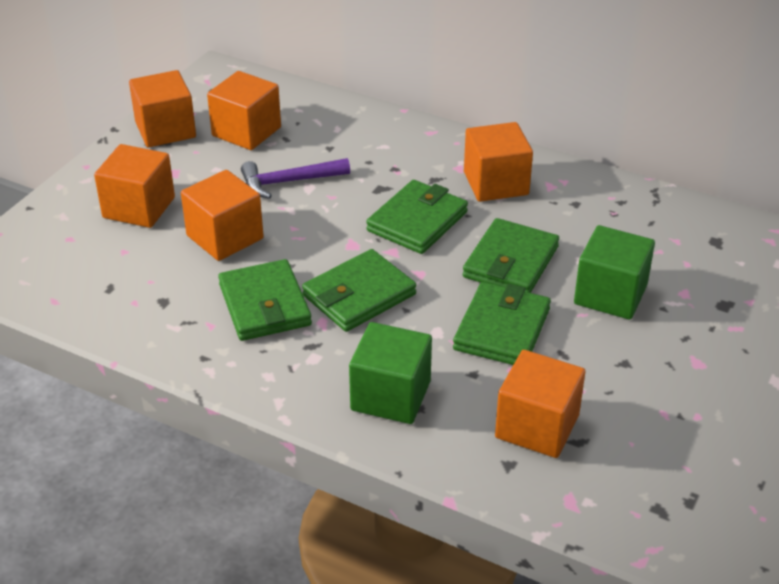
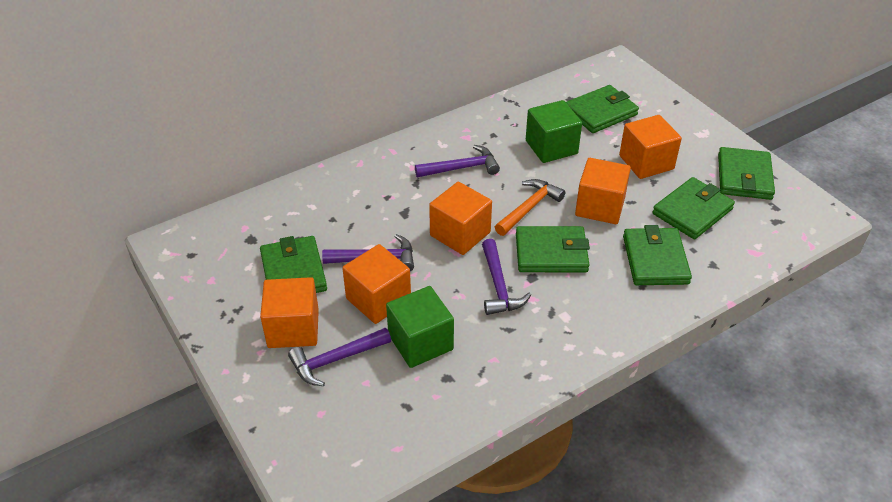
green wallet: 5 -> 6
orange cube: 6 -> 5
orange hammer: 0 -> 1
purple hammer: 1 -> 4

